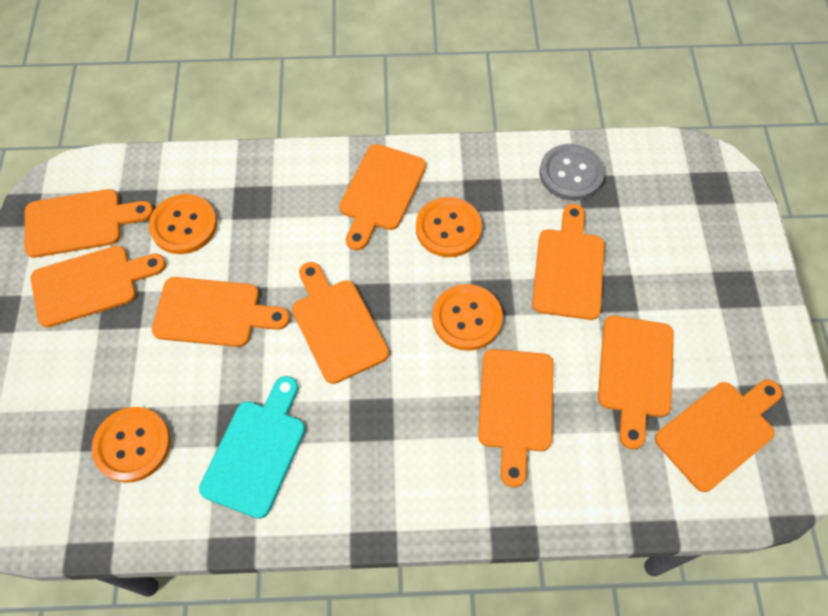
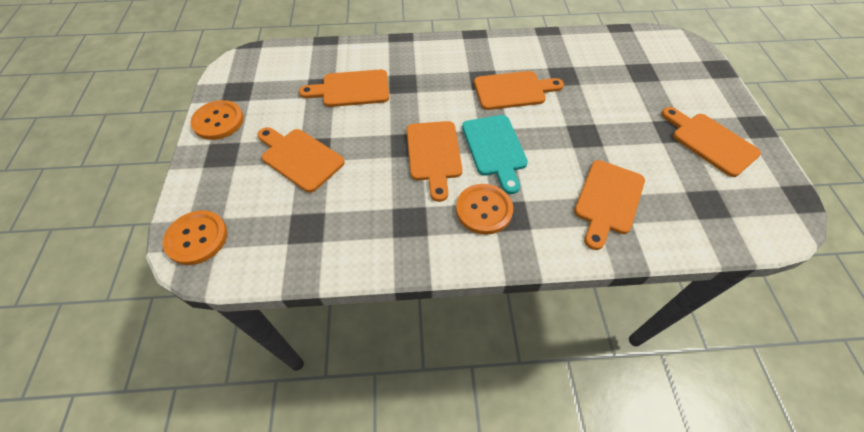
grey button: 1 -> 0
orange button: 4 -> 3
orange cutting board: 9 -> 6

